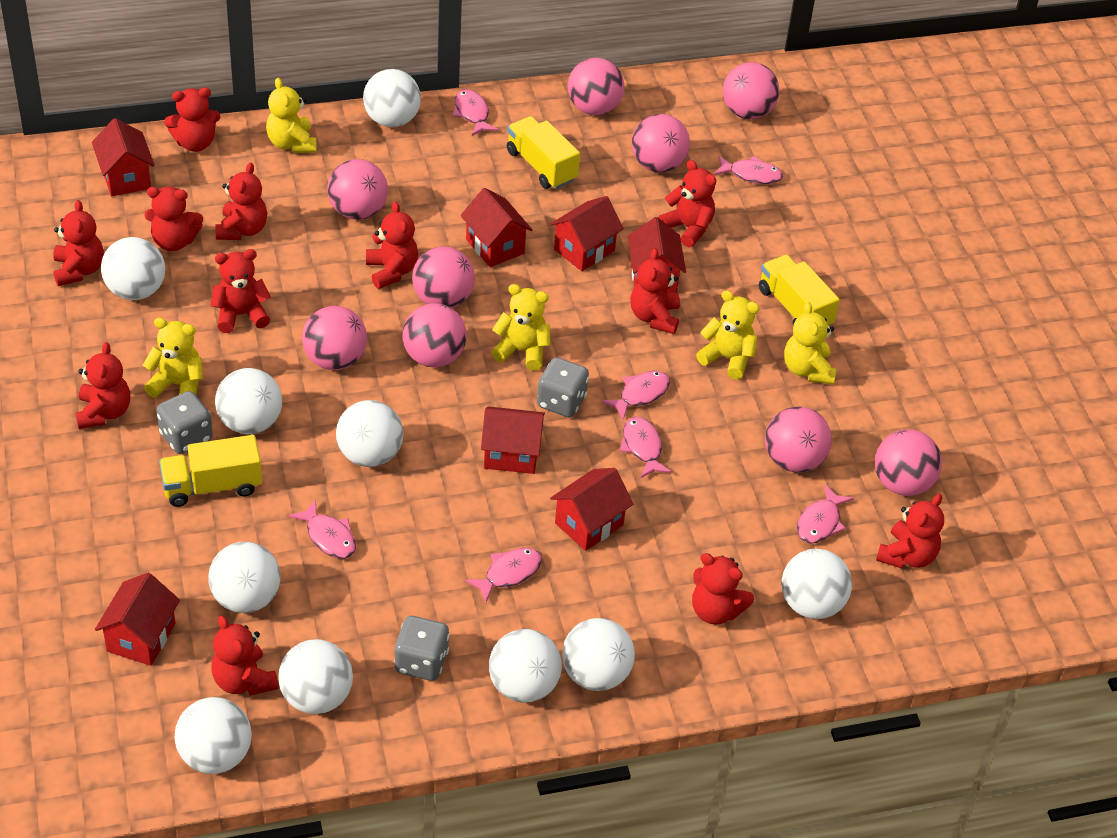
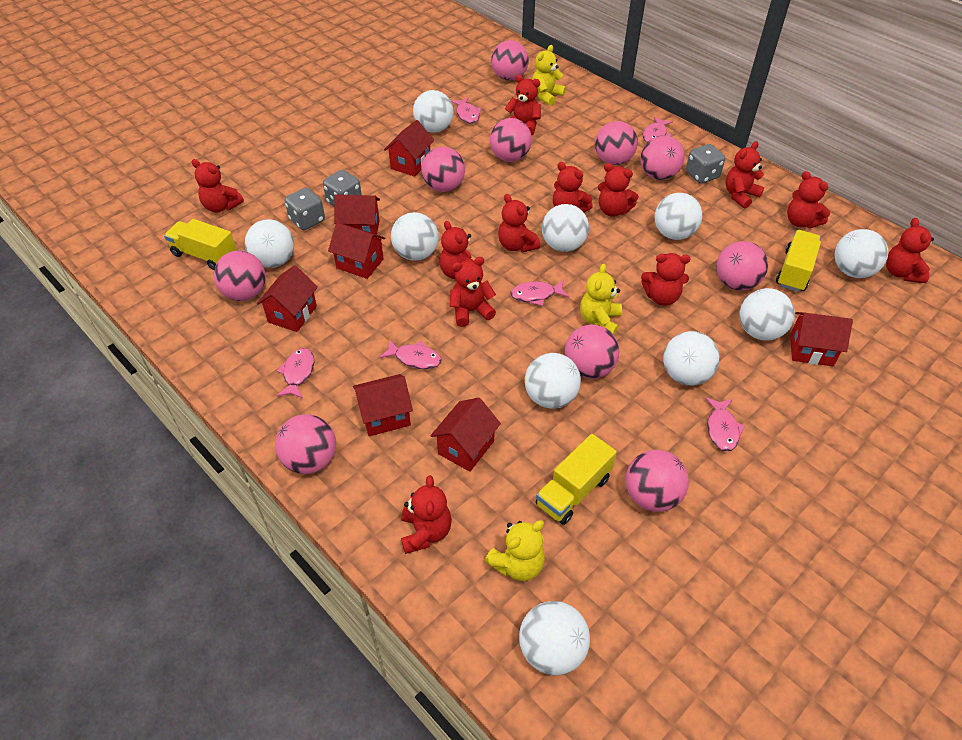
pink ball: 9 -> 10
pink fish: 7 -> 6
yellow teddy bear: 5 -> 3

